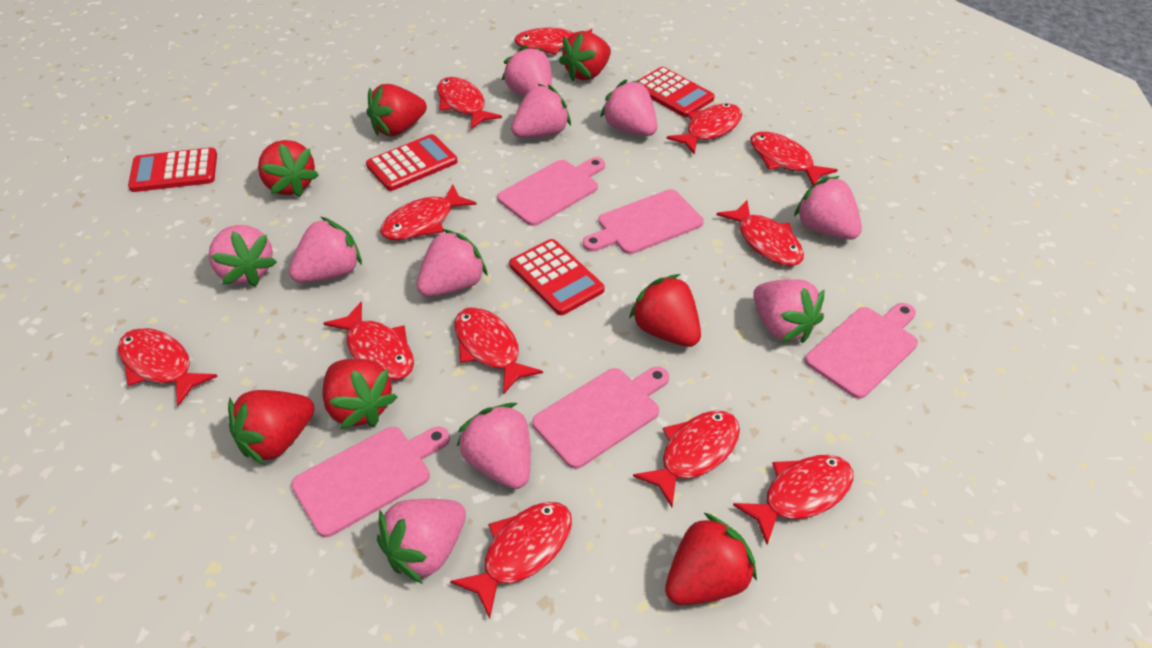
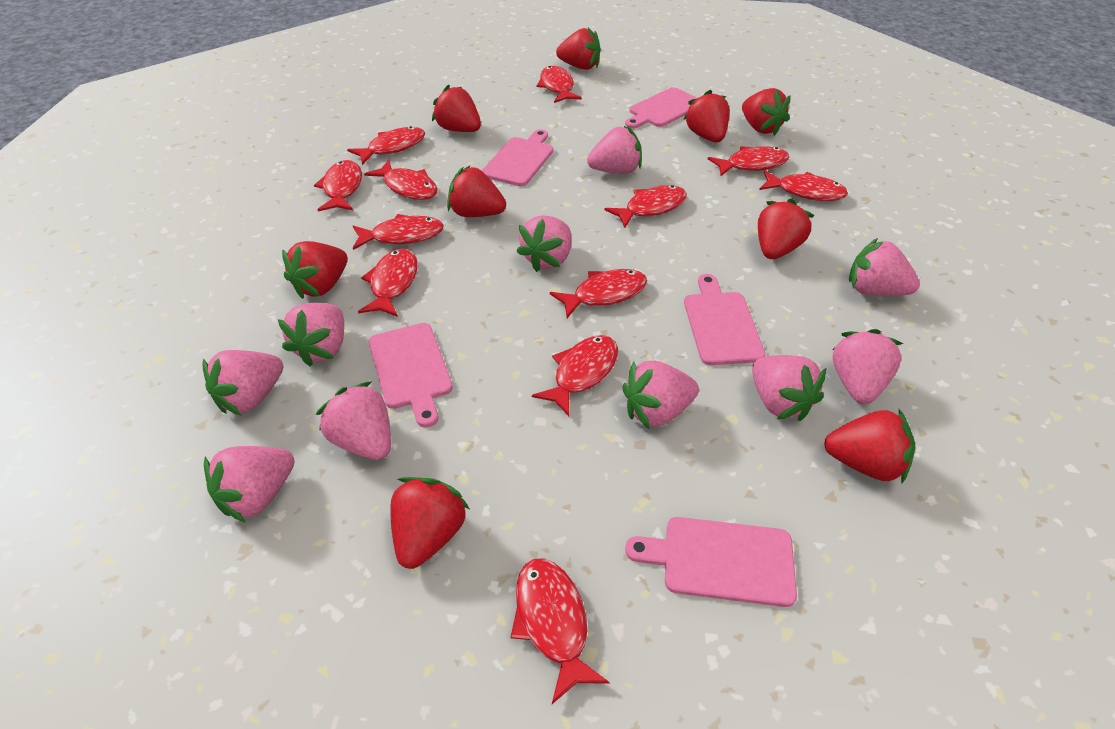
red calculator: 4 -> 0
red strawberry: 7 -> 9

